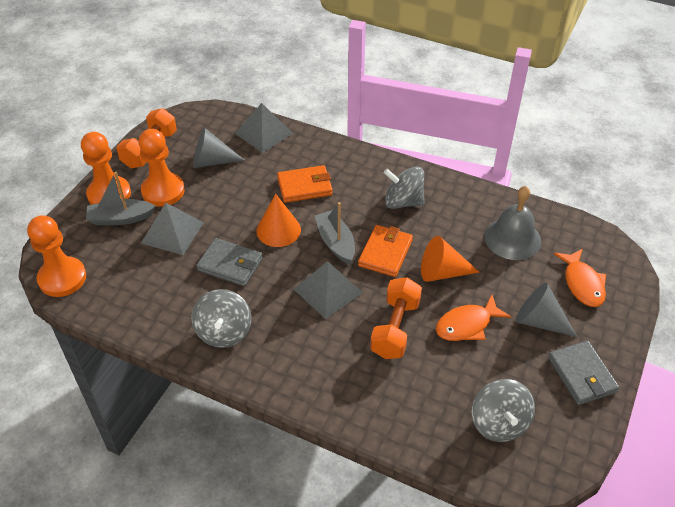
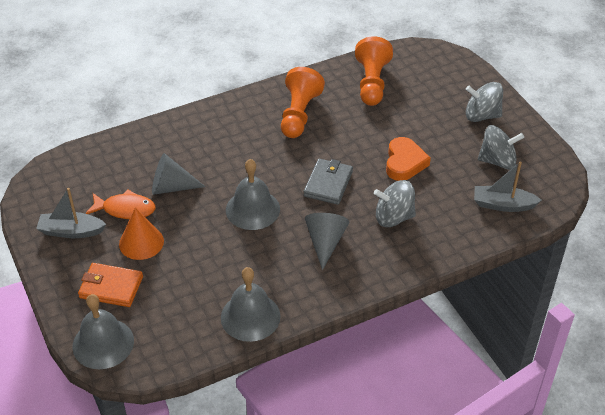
grey bell: 1 -> 3
grey pyramid: 3 -> 0
grey wallet: 2 -> 1
orange cone: 2 -> 1
orange dumbbell: 2 -> 0
orange fish: 2 -> 1
orange heart: 0 -> 1
orange pawn: 3 -> 2
orange wallet: 2 -> 1

